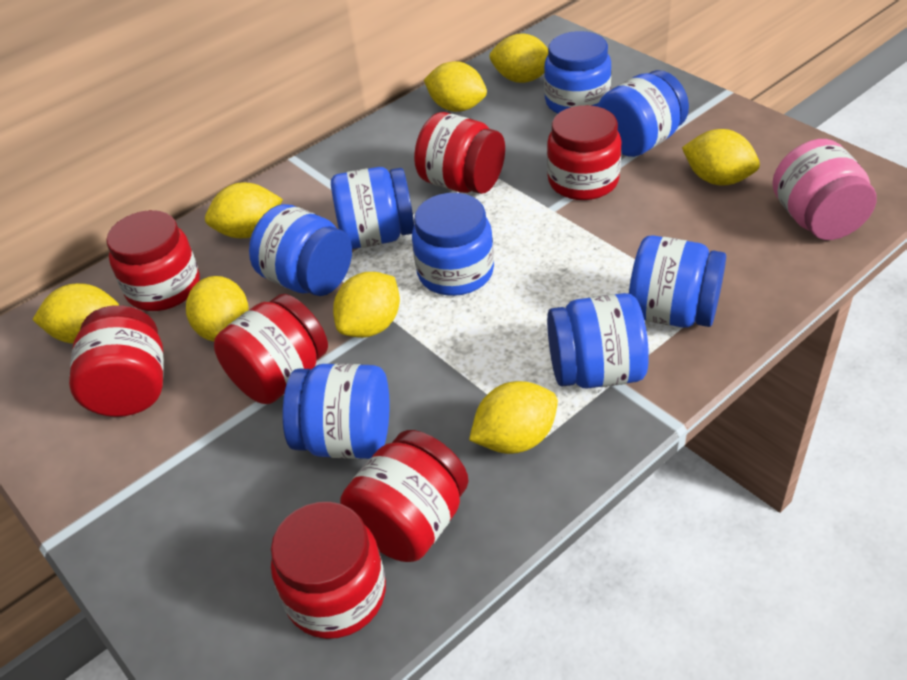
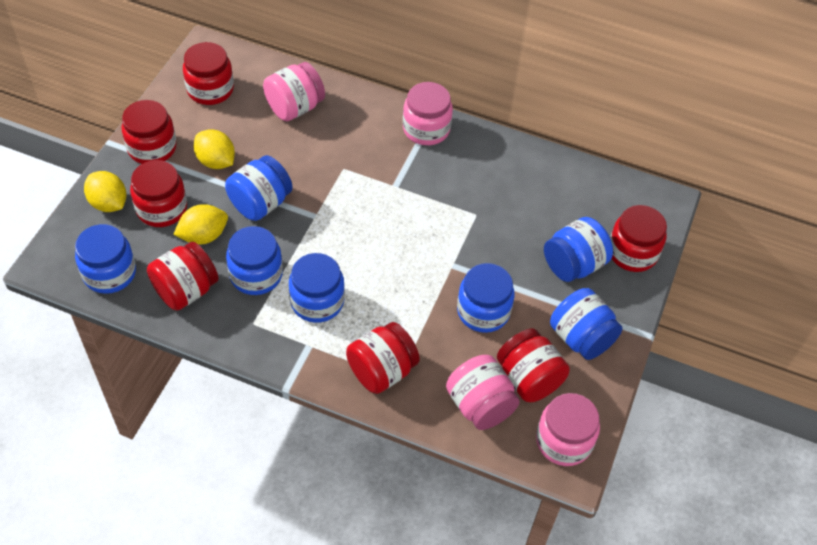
blue jar: 8 -> 7
pink jar: 1 -> 4
yellow lemon: 8 -> 3

